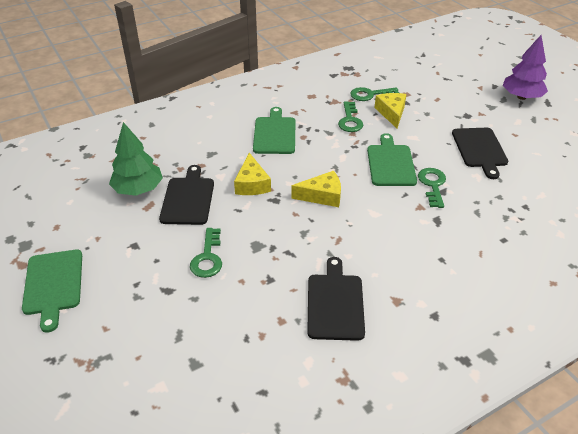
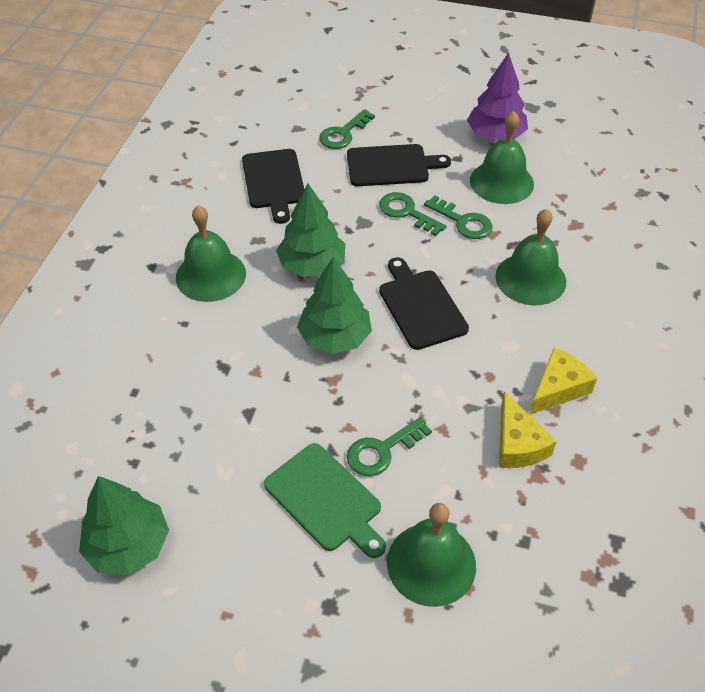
green bell: 0 -> 4
green cutting board: 3 -> 1
green tree: 1 -> 3
yellow cheese: 3 -> 2

